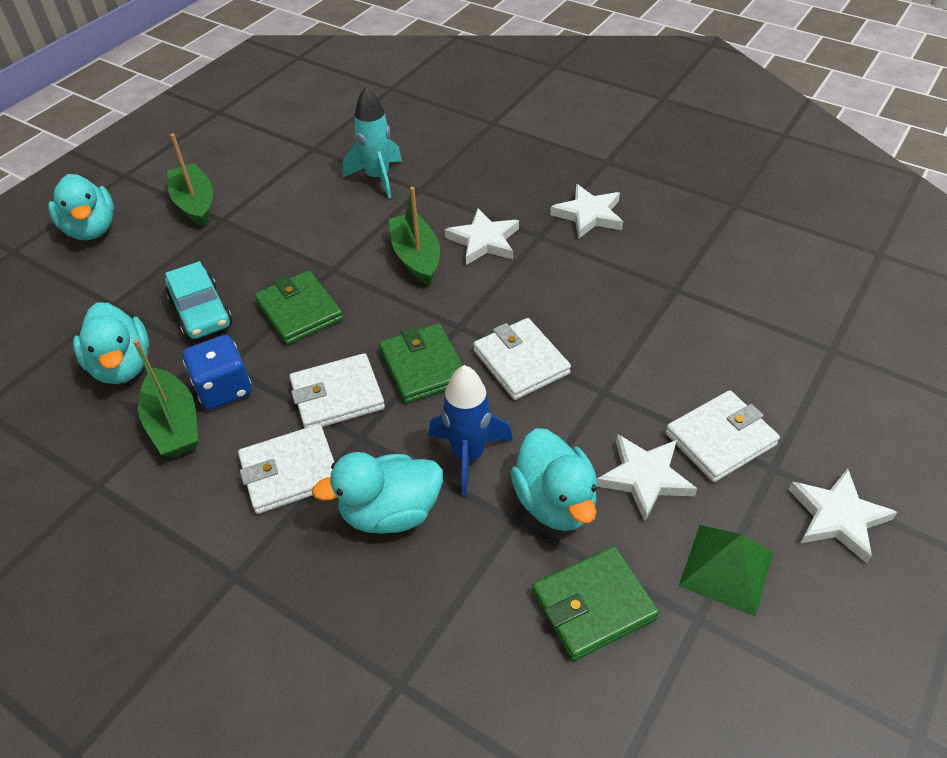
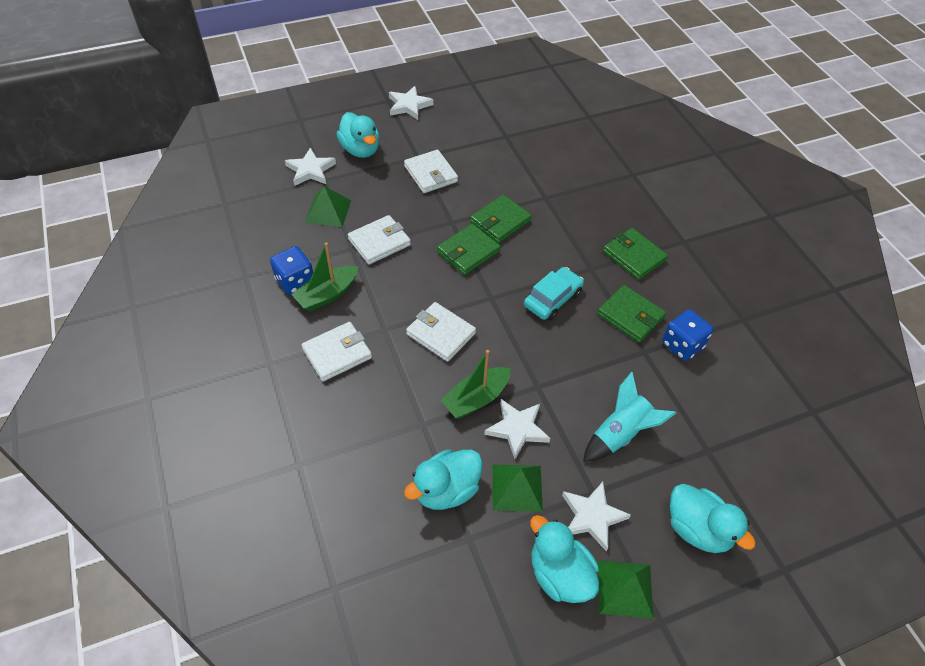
blue dice: 1 -> 2
blue rocket: 1 -> 0
green boat: 3 -> 2
green pyramid: 1 -> 3
green wallet: 3 -> 4

